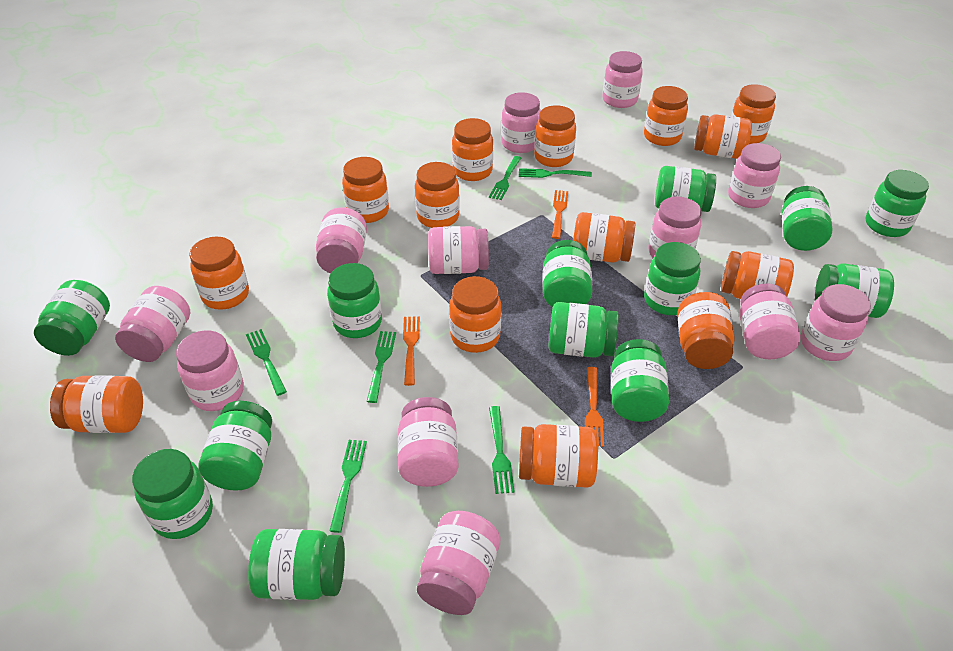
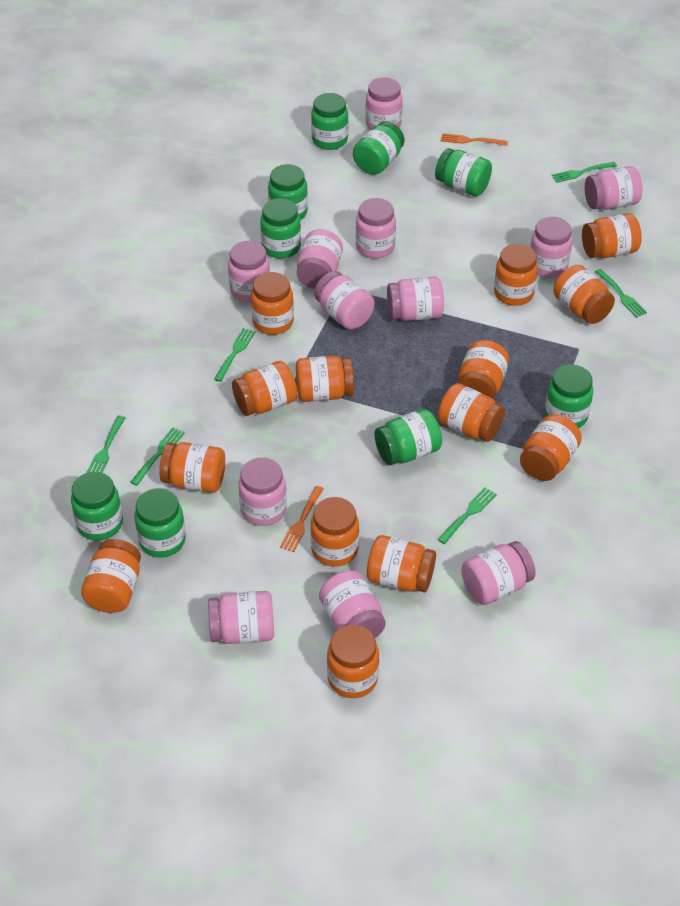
green jar: 13 -> 9
orange fork: 3 -> 2

